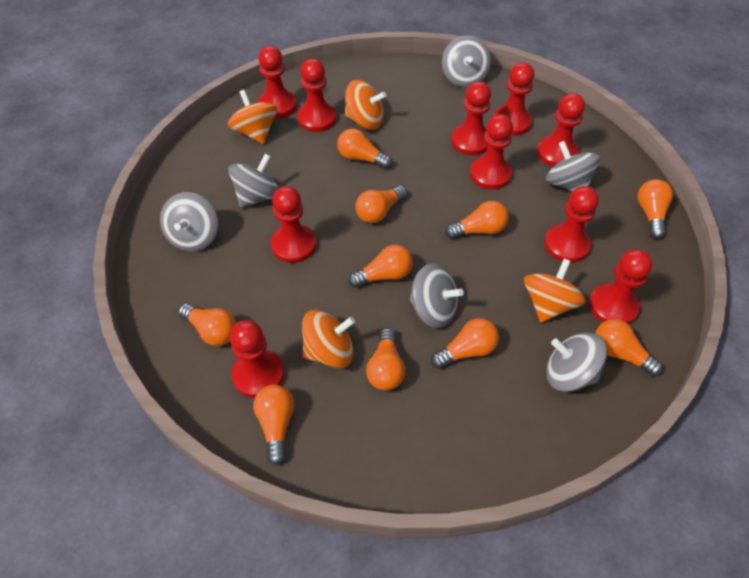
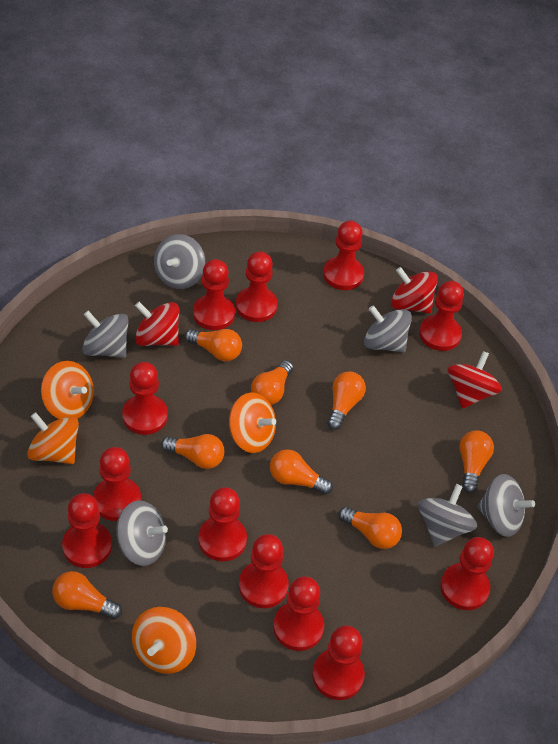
orange light bulb: 10 -> 8
red pawn: 10 -> 12
red spinning top: 0 -> 3

